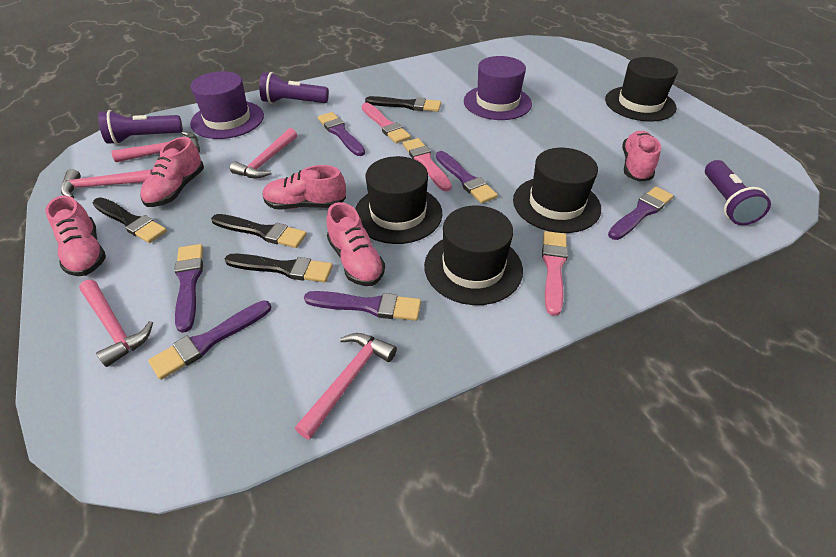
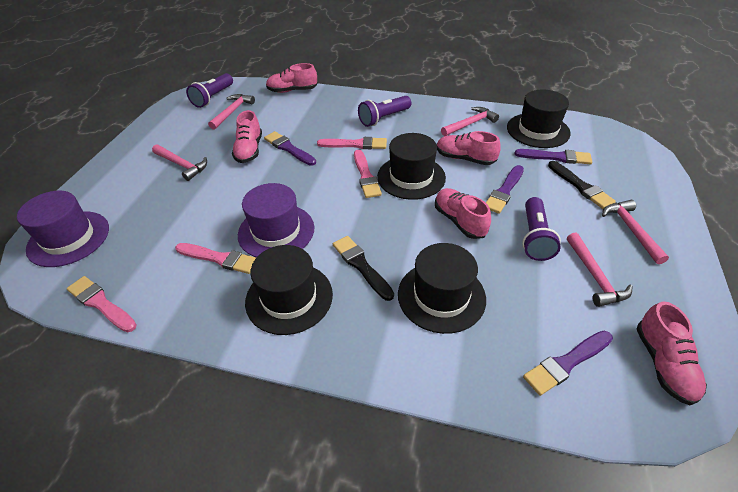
black brush: 4 -> 2
pink brush: 3 -> 4
purple brush: 6 -> 4

